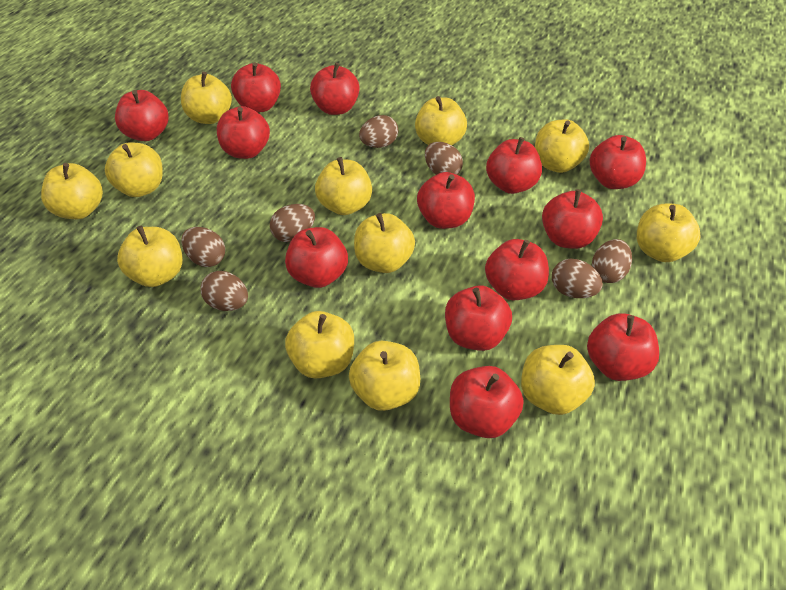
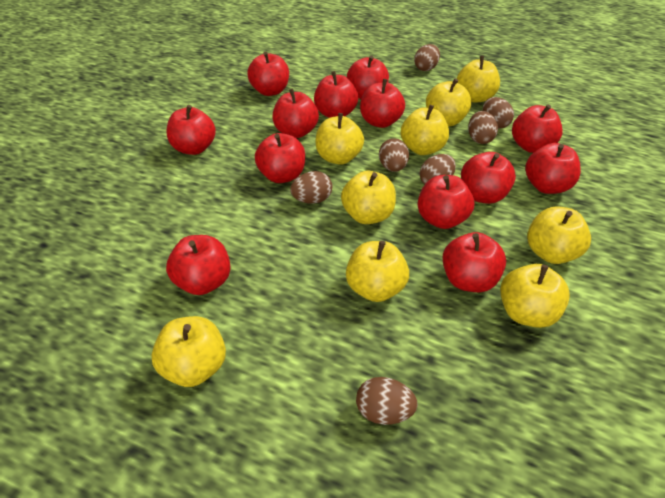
yellow apple: 12 -> 9

